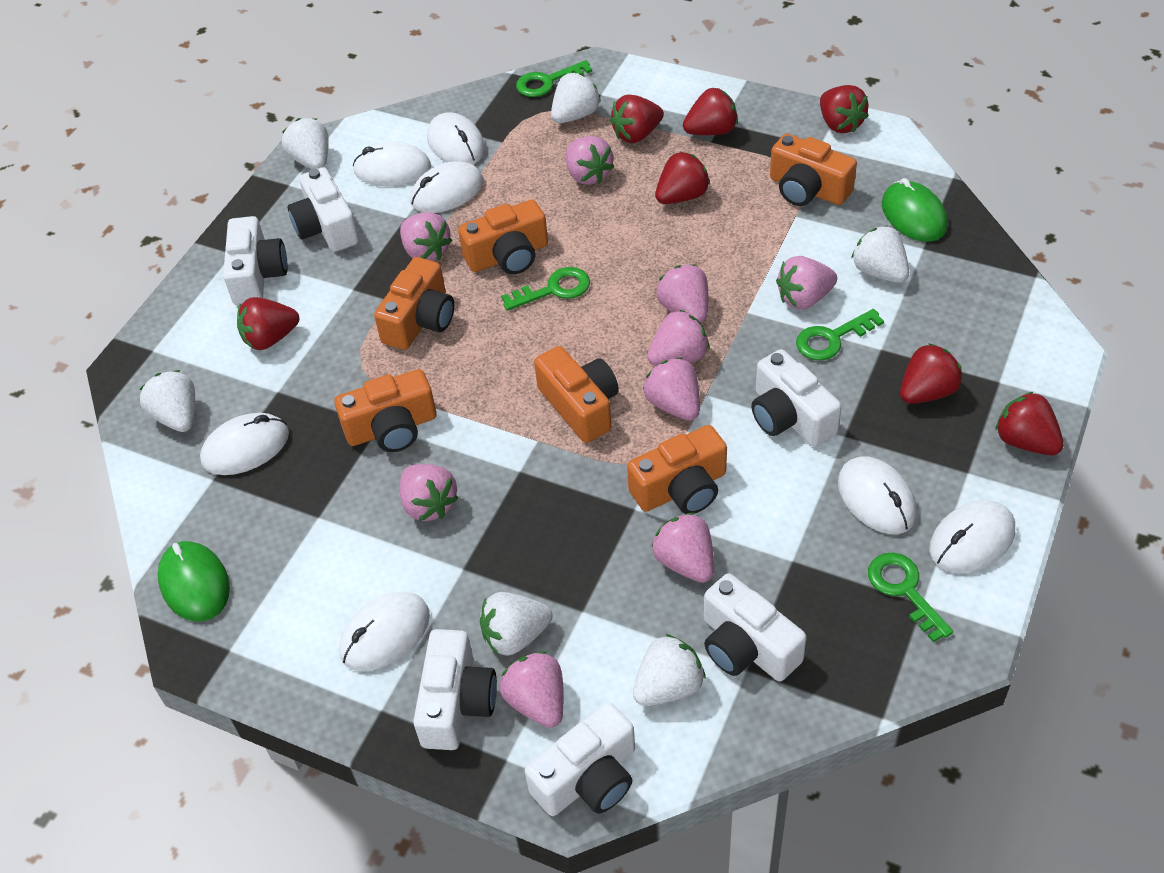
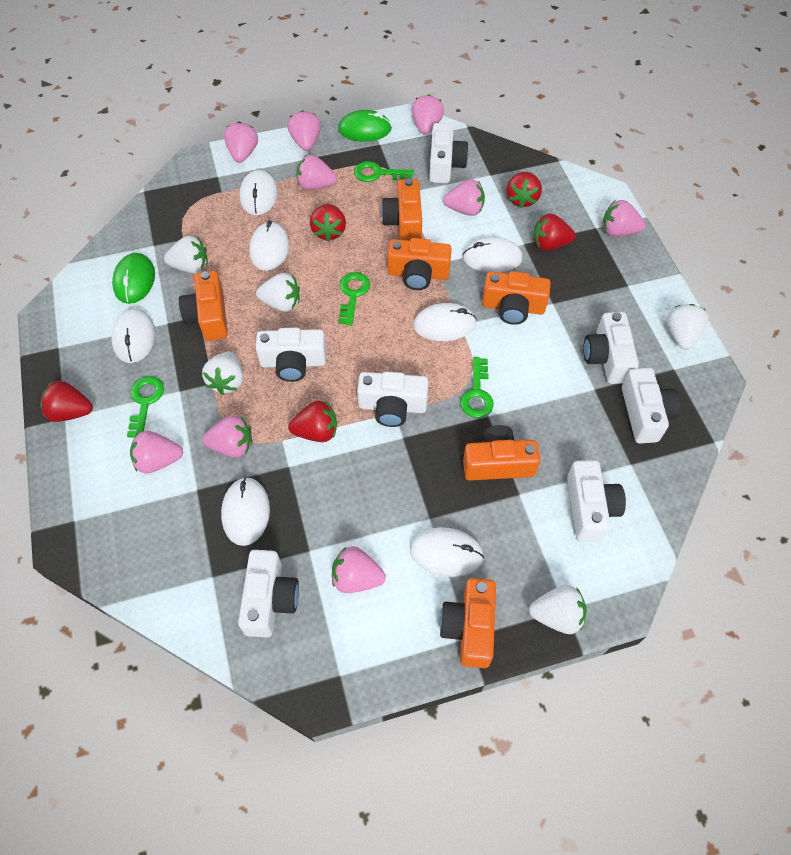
red strawberry: 7 -> 5
white camera: 6 -> 7
white strawberry: 6 -> 5

